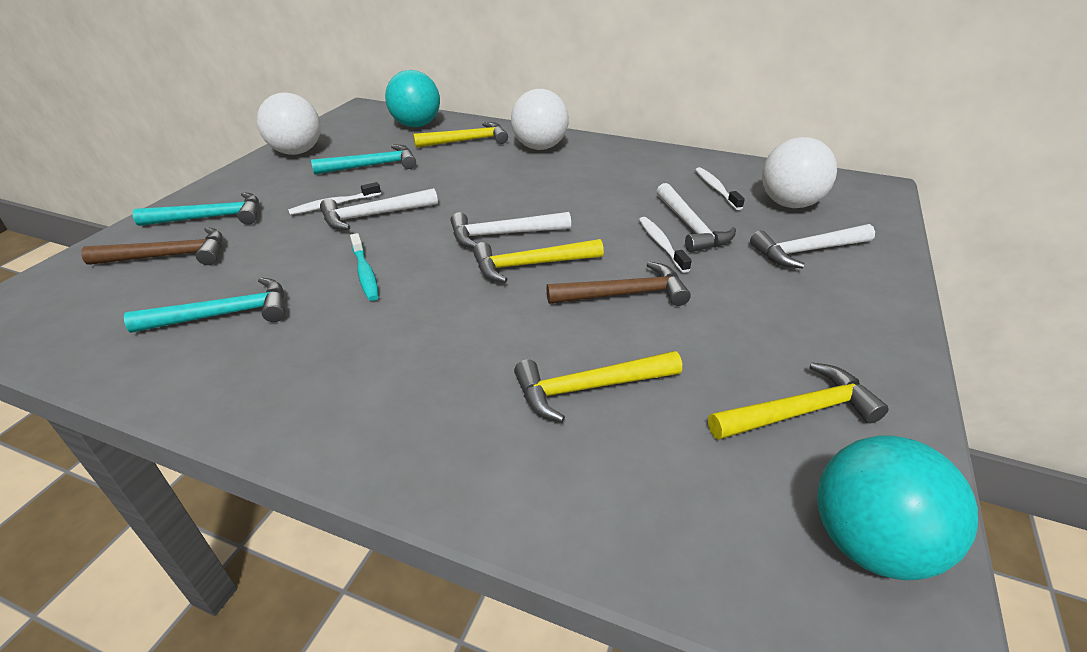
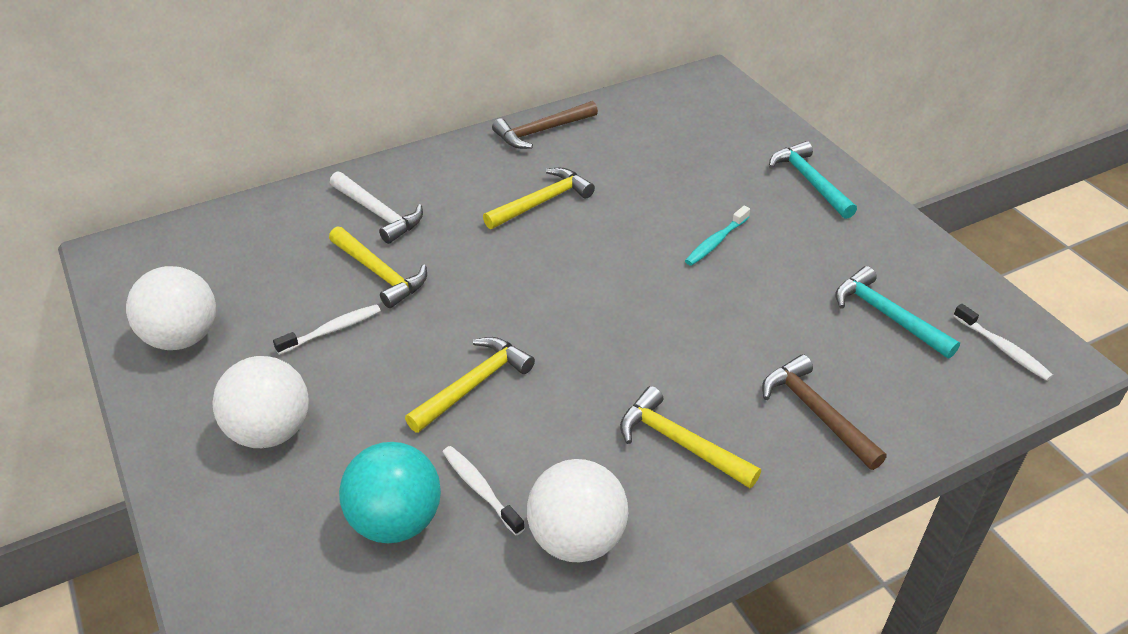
turquoise ball: 2 -> 1
turquoise hammer: 3 -> 2
white hammer: 4 -> 1

